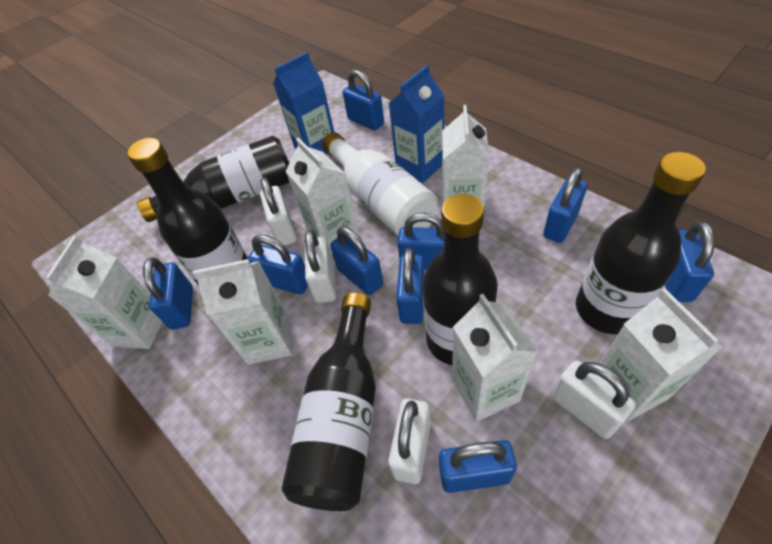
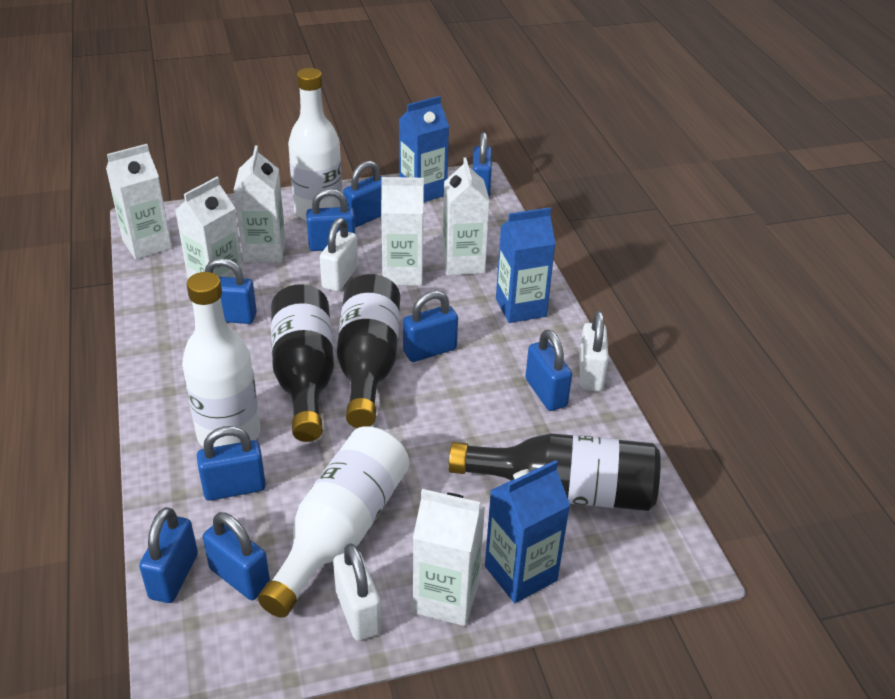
black bottle: 5 -> 3
blue carton: 2 -> 3
white bottle: 1 -> 3
white padlock: 4 -> 3

